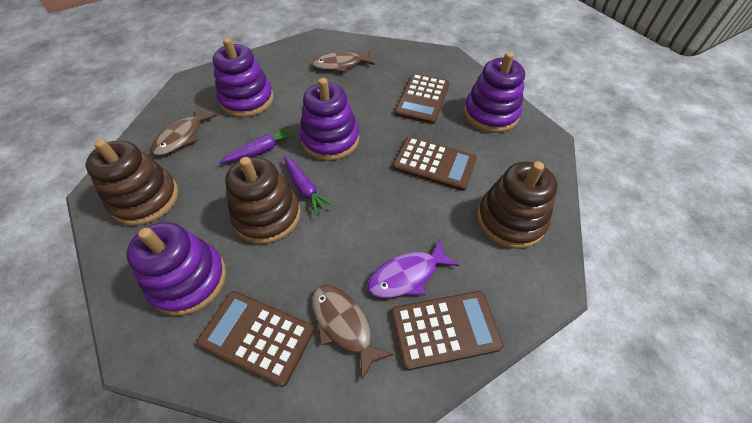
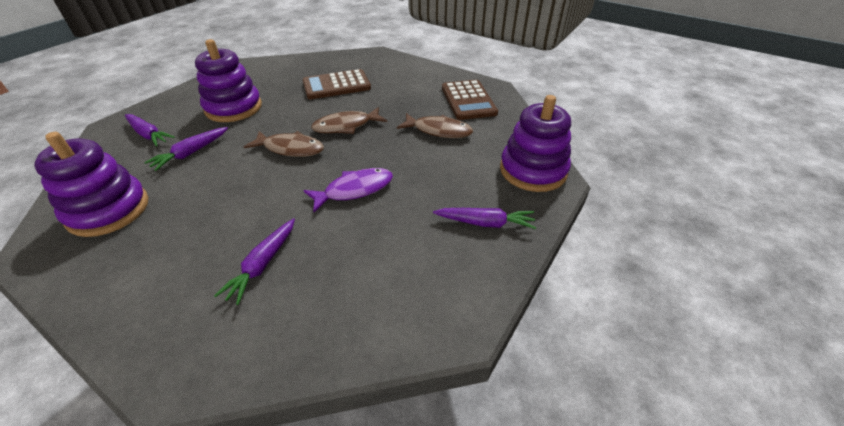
brown calculator: 4 -> 2
brown stacking toy: 3 -> 0
purple carrot: 2 -> 4
purple stacking toy: 4 -> 3

